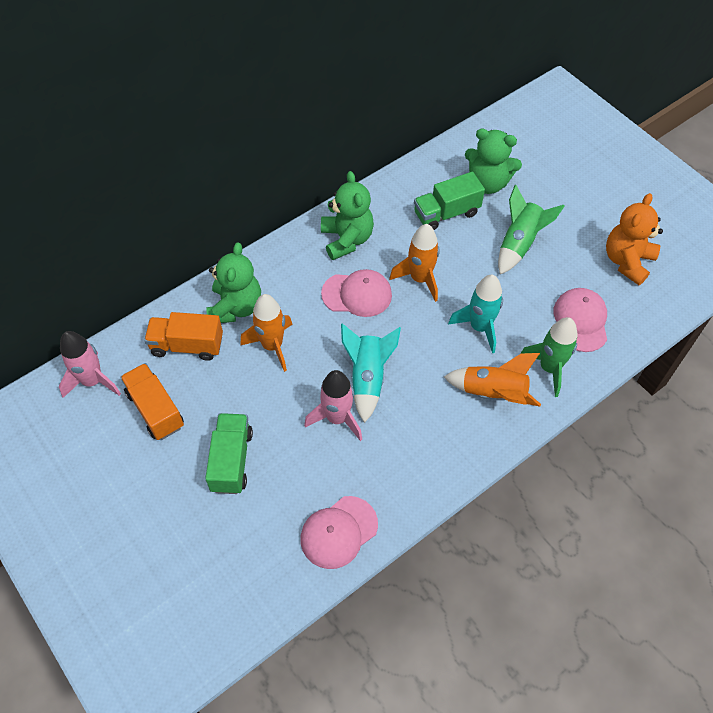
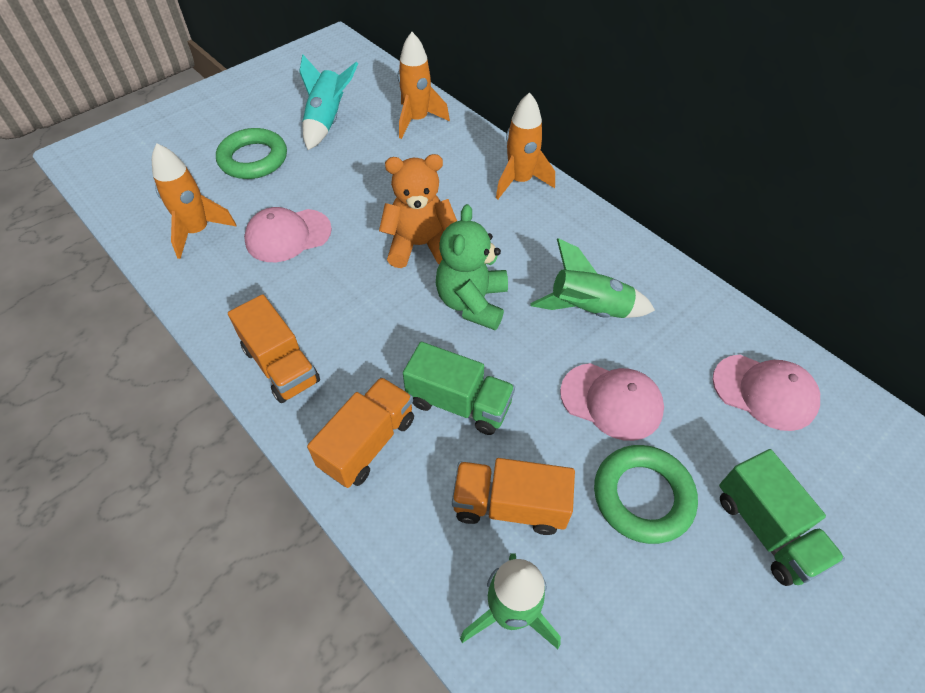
green ring: 0 -> 2
green teddy bear: 3 -> 1
orange truck: 2 -> 3
pink rocket: 2 -> 0
turquoise rocket: 2 -> 1

